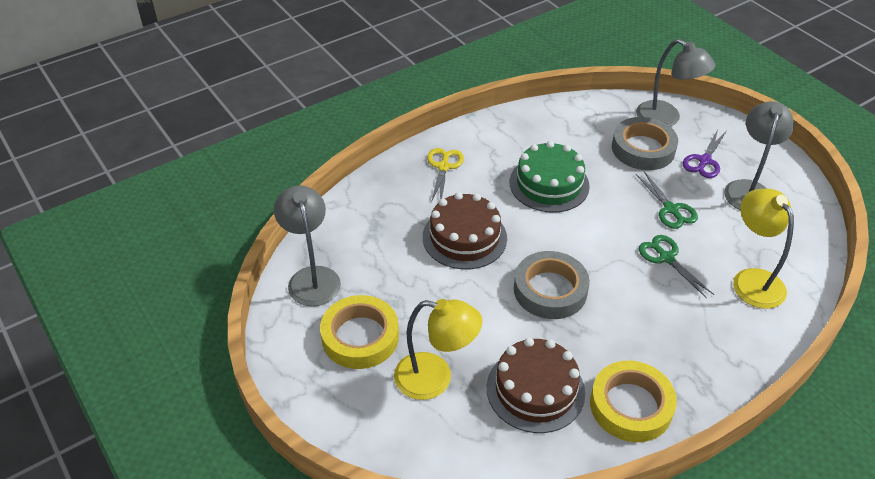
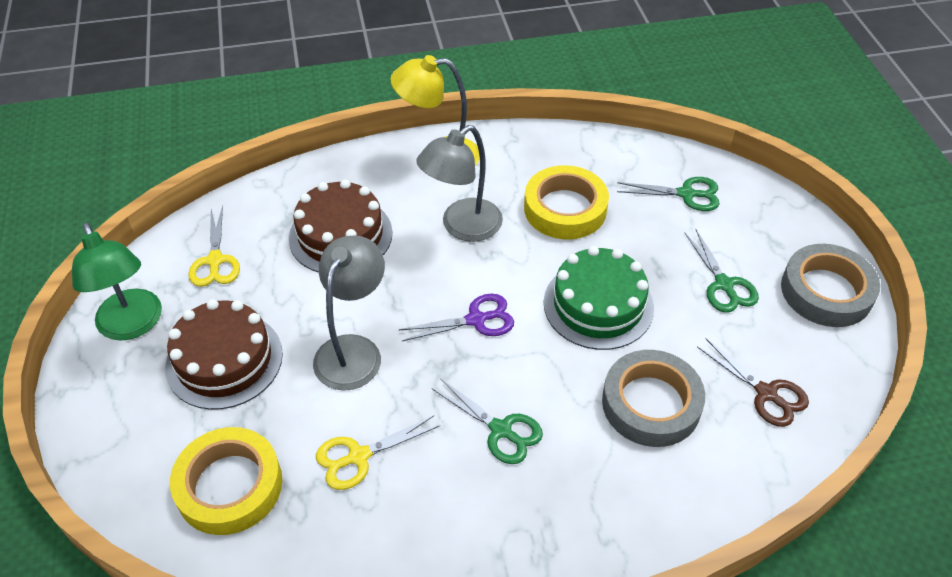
brown scissors: 0 -> 1
green lamp: 0 -> 1
green scissors: 2 -> 3
grey lamp: 3 -> 2
yellow lamp: 2 -> 1
yellow scissors: 1 -> 2

